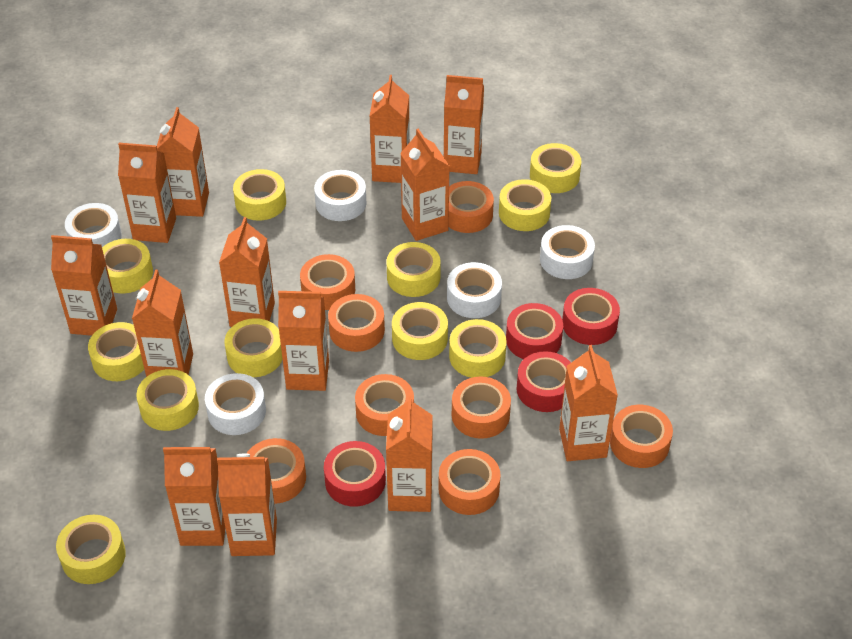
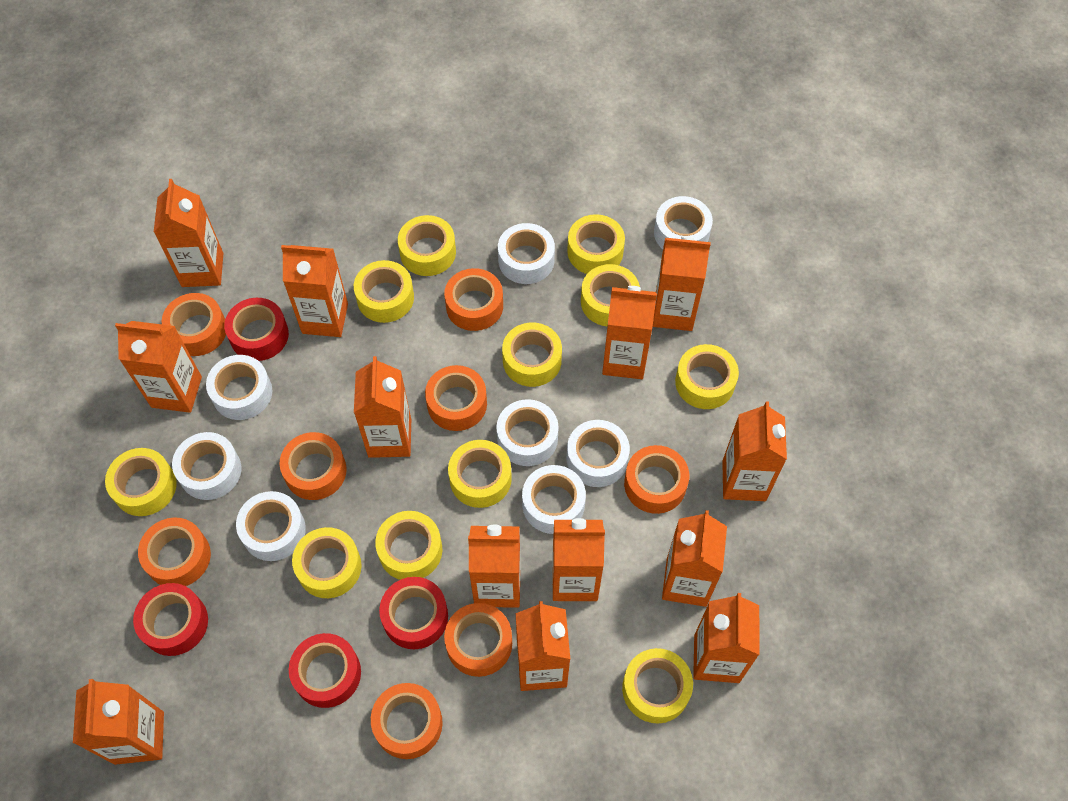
white tape: 5 -> 8

